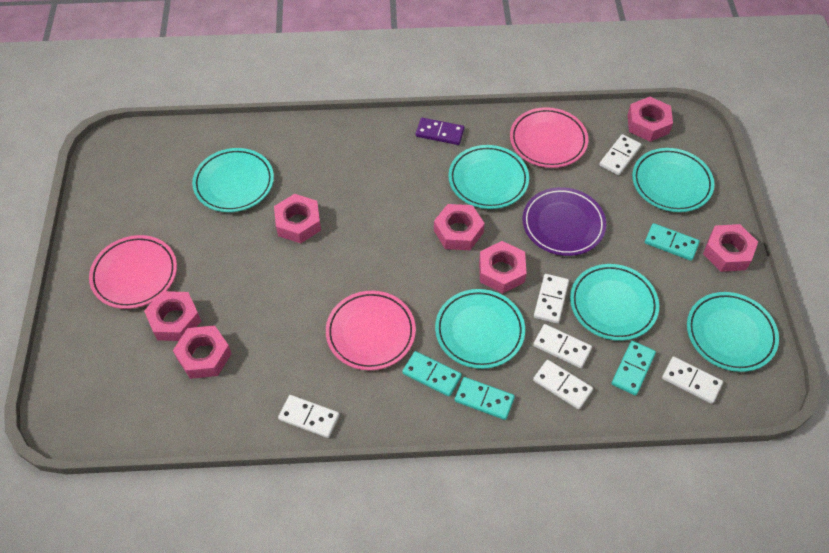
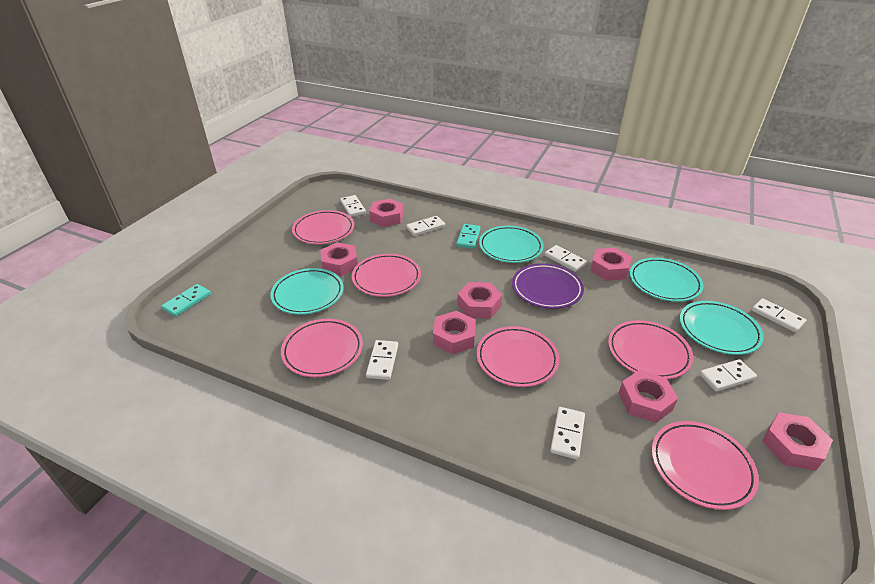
pink plate: 3 -> 6
purple domino: 1 -> 0
turquoise domino: 4 -> 2
turquoise plate: 6 -> 4
white domino: 6 -> 7

